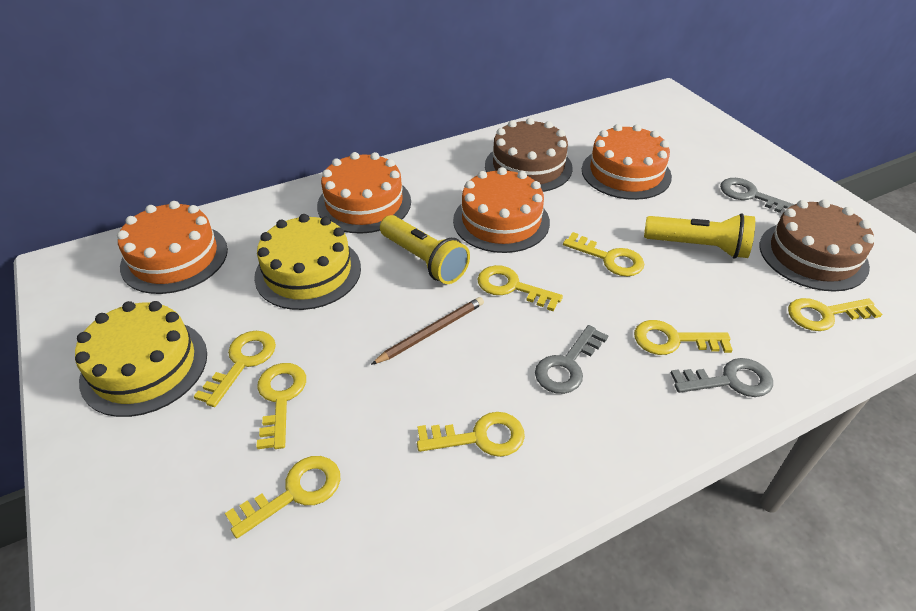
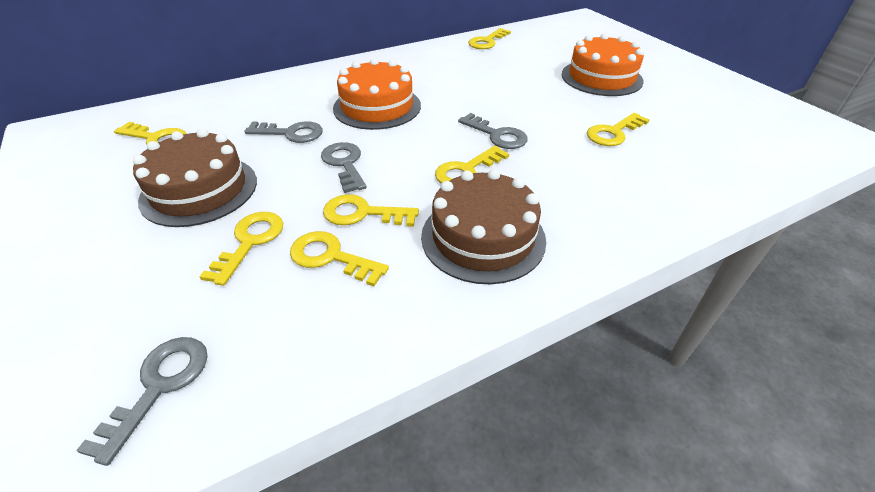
brown pencil: 1 -> 0
grey key: 3 -> 4
orange cake: 4 -> 2
yellow cake: 2 -> 0
yellow flashlight: 2 -> 0
yellow key: 8 -> 7

